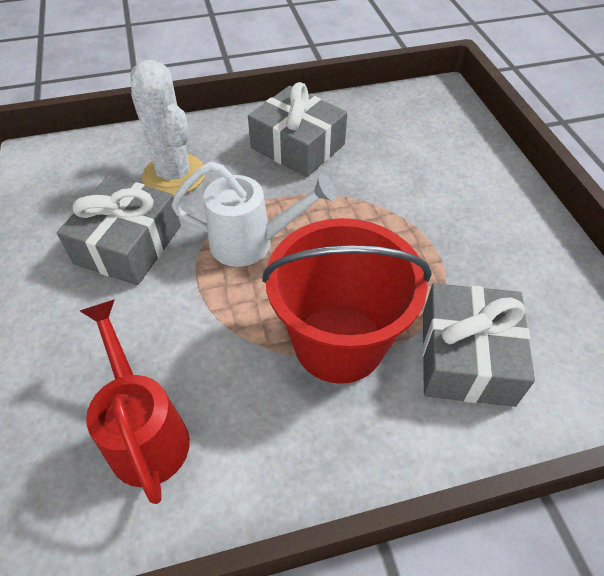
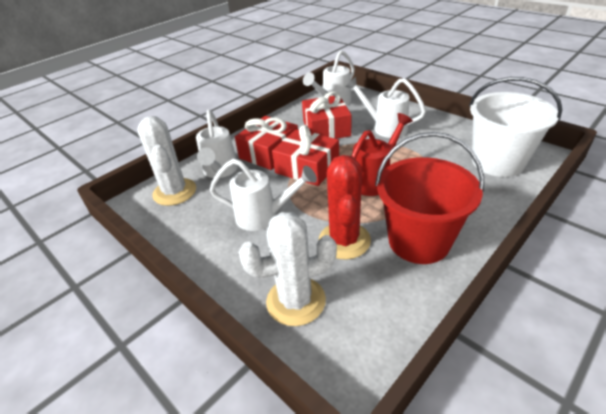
grey gift: 3 -> 0
red cactus: 0 -> 1
red gift: 0 -> 3
white bucket: 0 -> 1
white cactus: 1 -> 2
white watering can: 1 -> 4

